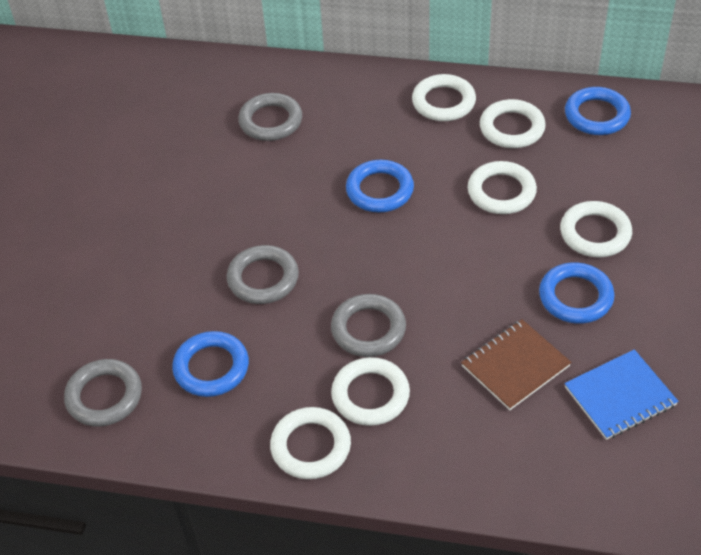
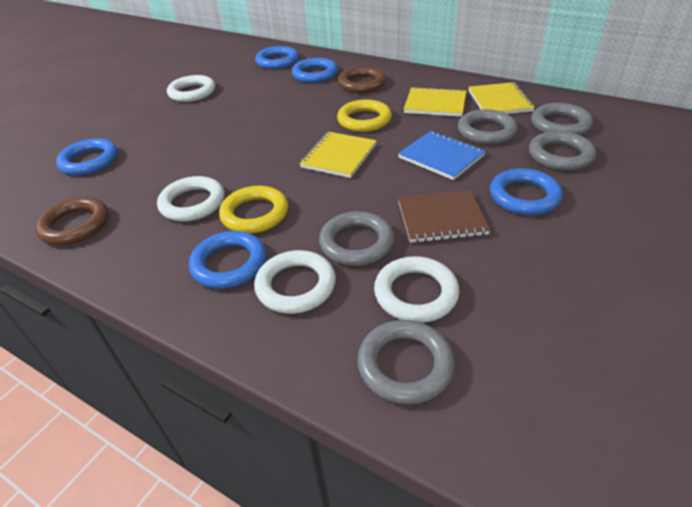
blue ring: 4 -> 5
brown ring: 0 -> 2
grey ring: 4 -> 5
white ring: 6 -> 4
yellow notebook: 0 -> 3
yellow ring: 0 -> 2

